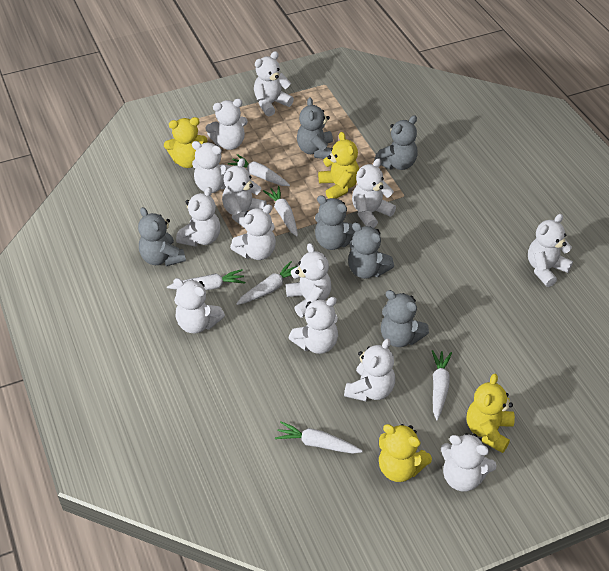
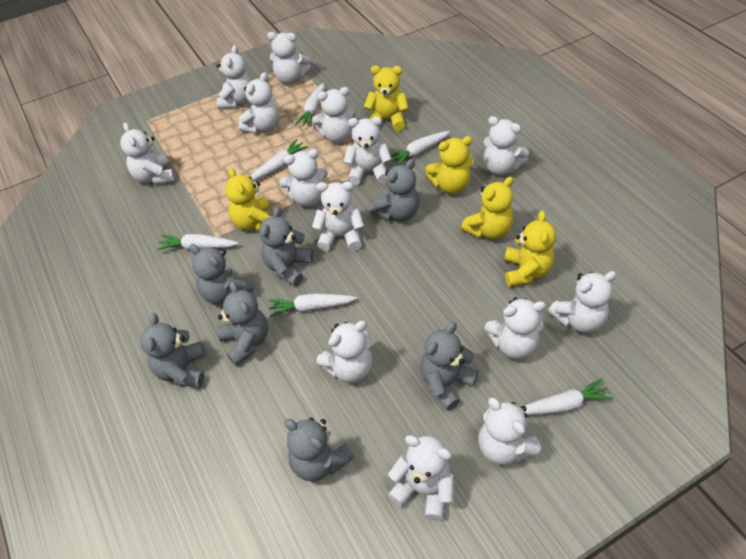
grey teddy bear: 6 -> 7
white teddy bear: 13 -> 14
yellow teddy bear: 4 -> 5

